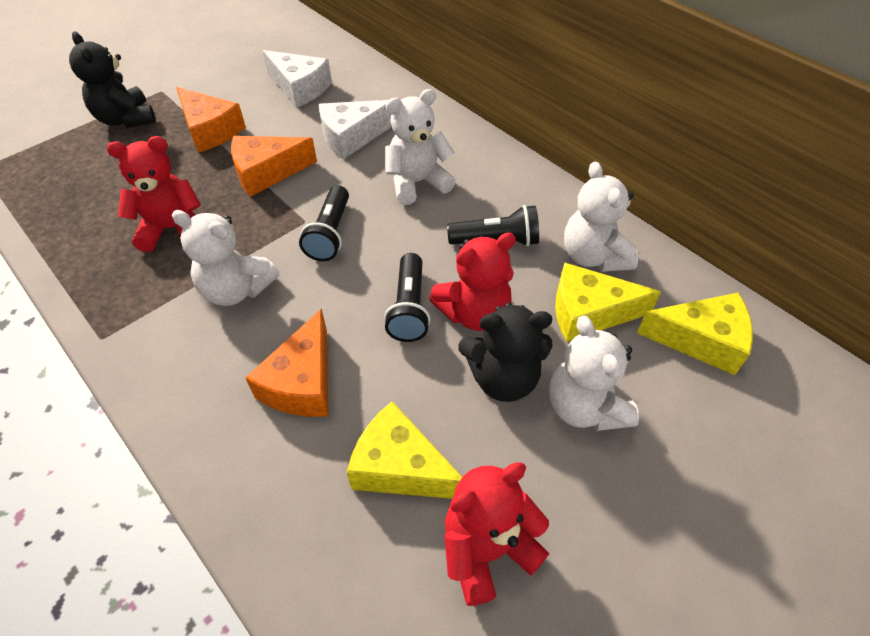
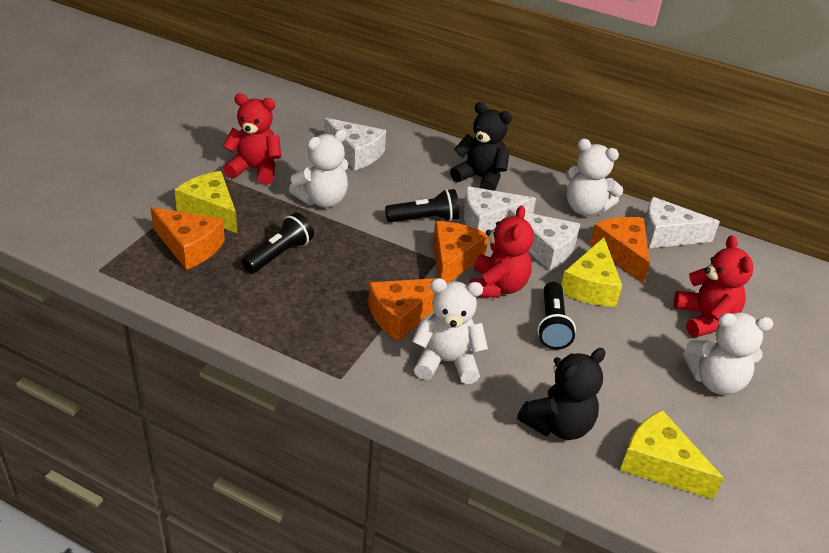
orange cheese: 3 -> 4
white cheese: 2 -> 4

